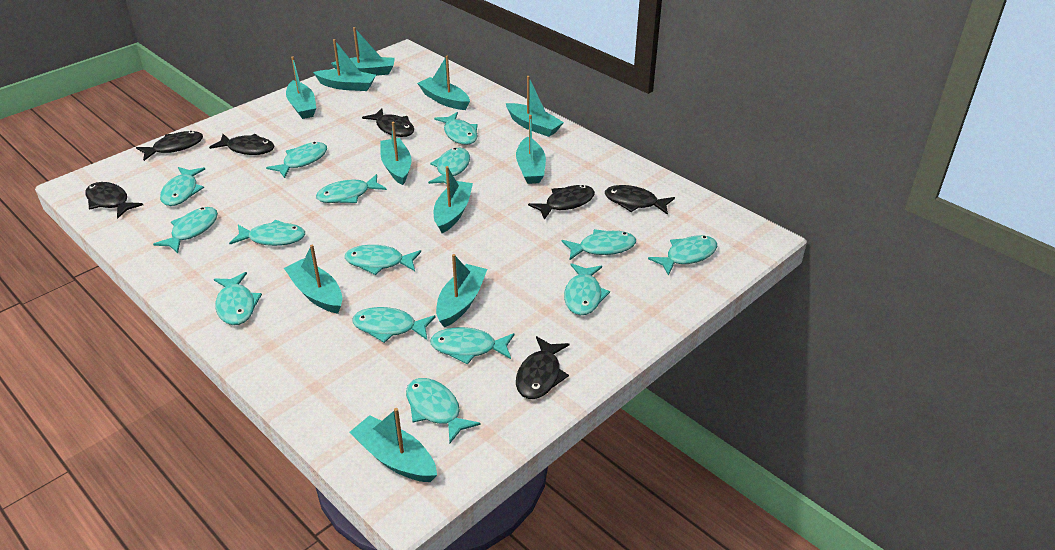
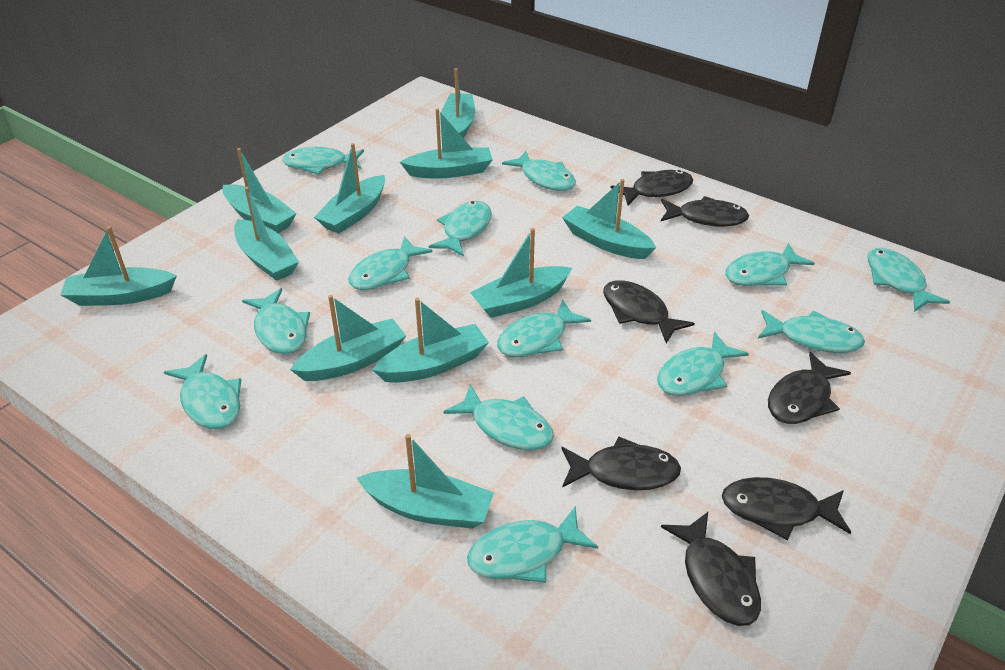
turquoise fish: 15 -> 13

